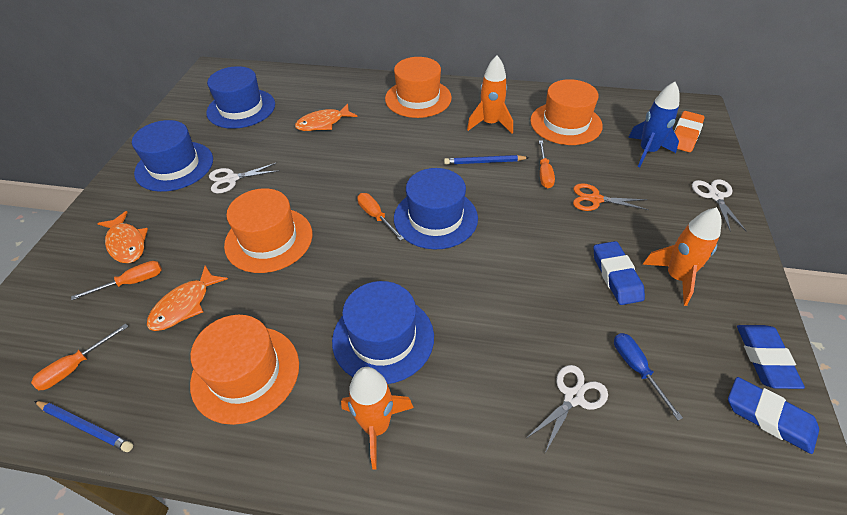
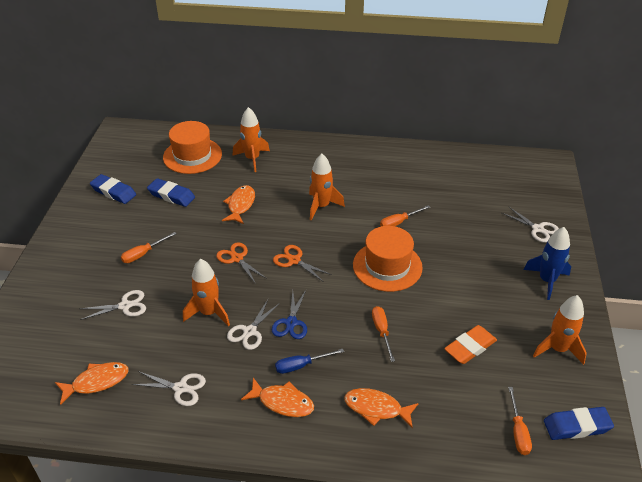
blue hat: 4 -> 0
blue pencil: 2 -> 0
blue scissors: 0 -> 1
orange fish: 3 -> 4
orange hat: 4 -> 2
orange rocket: 3 -> 4
orange scissors: 1 -> 2
white scissors: 3 -> 4

